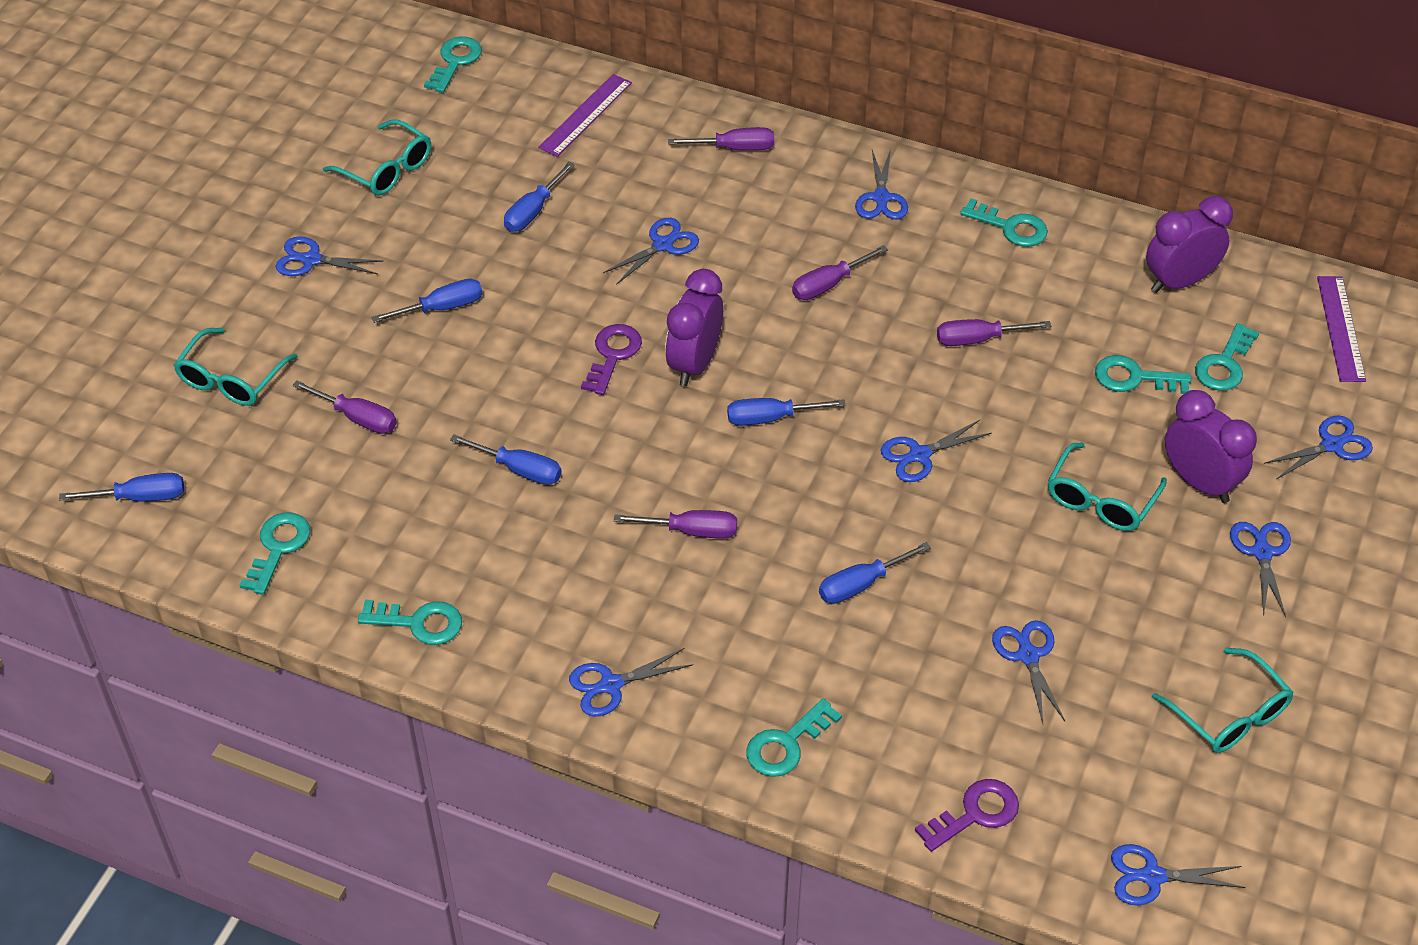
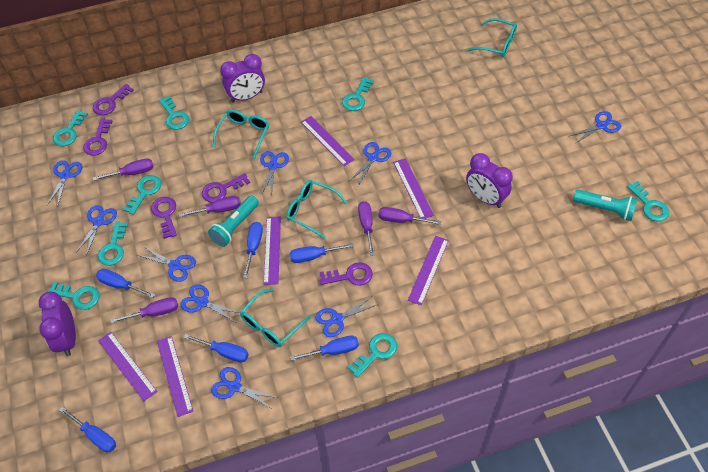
purple key: 2 -> 5
purple ruler: 2 -> 6
turquoise flashlight: 0 -> 2
turquoise key: 7 -> 8

